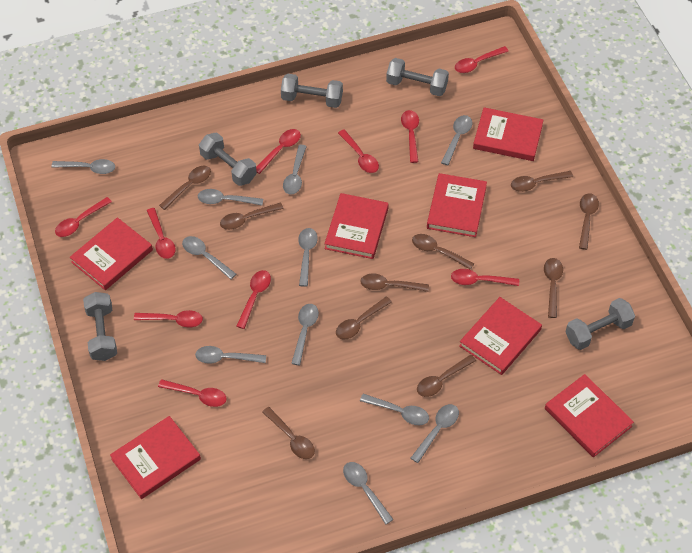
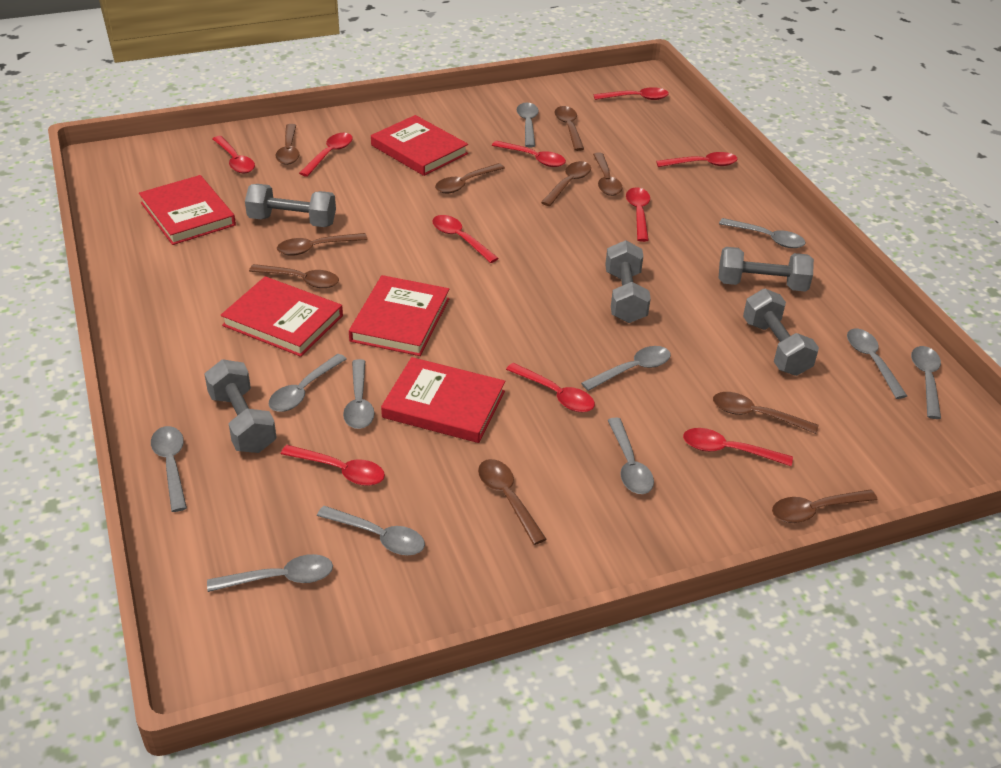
red book: 7 -> 5

